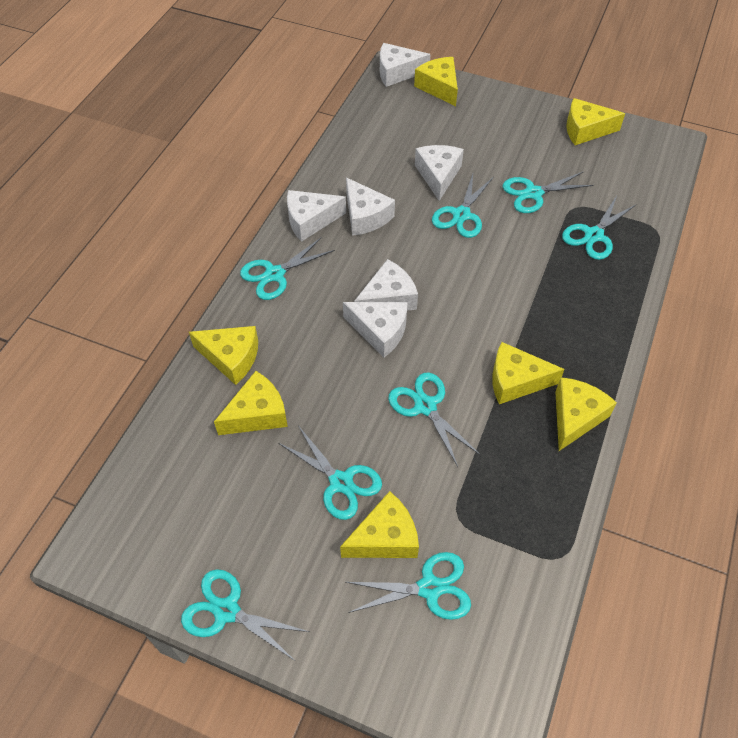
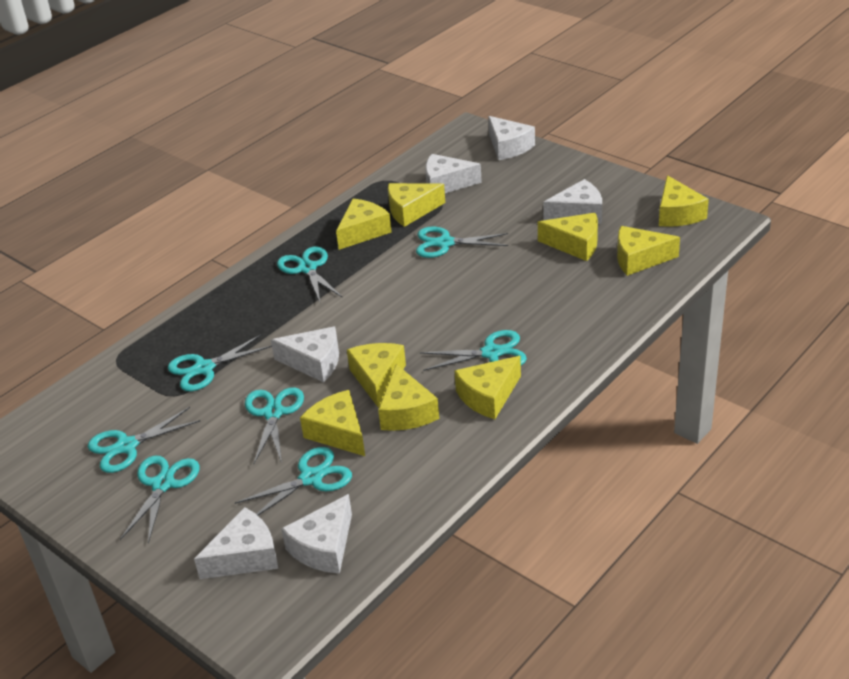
yellow cheese: 7 -> 9

